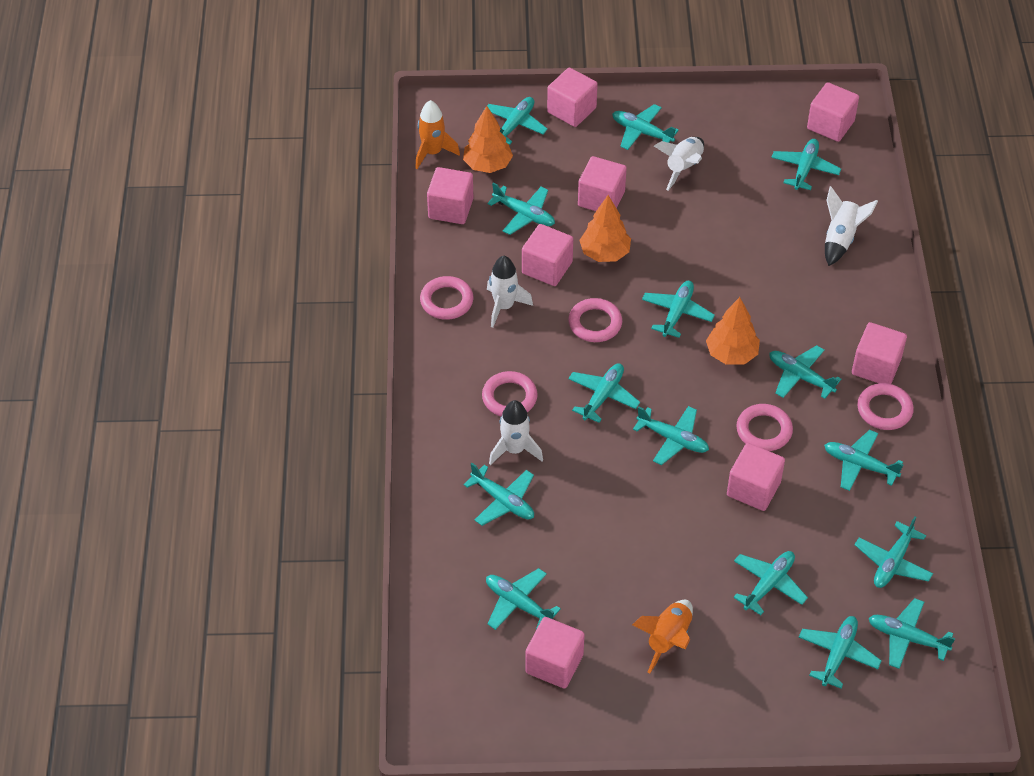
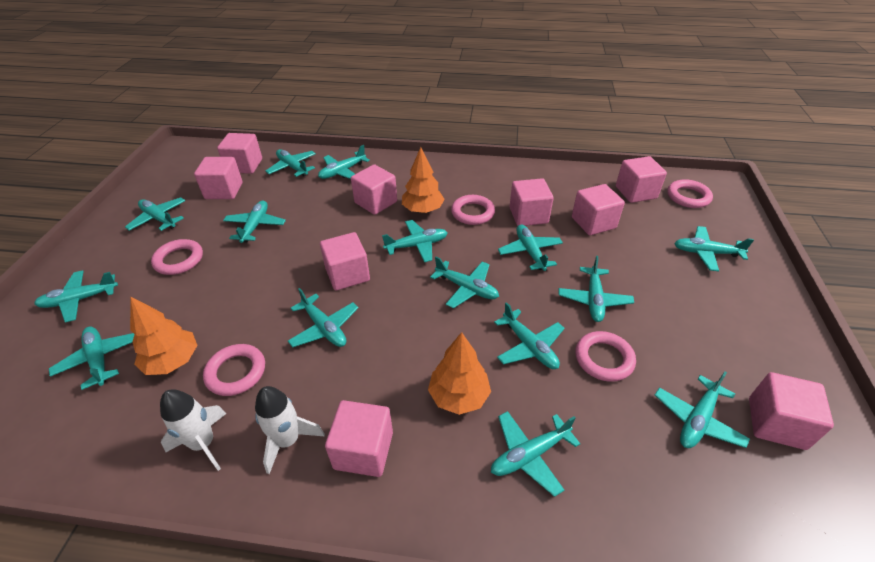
orange rocket: 2 -> 0
pink cube: 8 -> 9
white rocket: 4 -> 2

